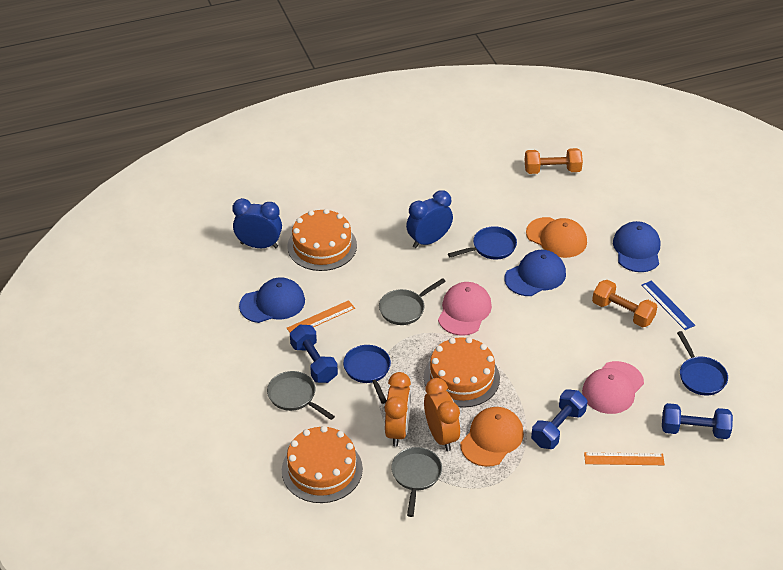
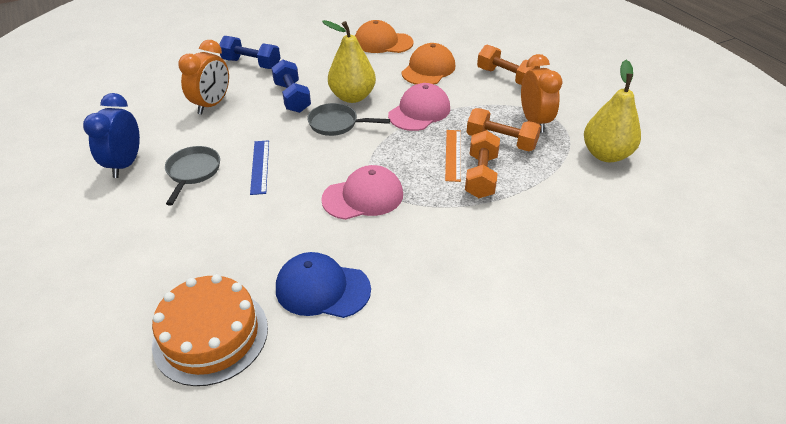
blue cap: 3 -> 1
blue clock: 2 -> 1
blue dumbbell: 3 -> 2
blue pan: 3 -> 0
grey pan: 3 -> 2
orange cake: 3 -> 1
orange dumbbell: 2 -> 3
orange ruler: 2 -> 1
yellow pear: 0 -> 2

